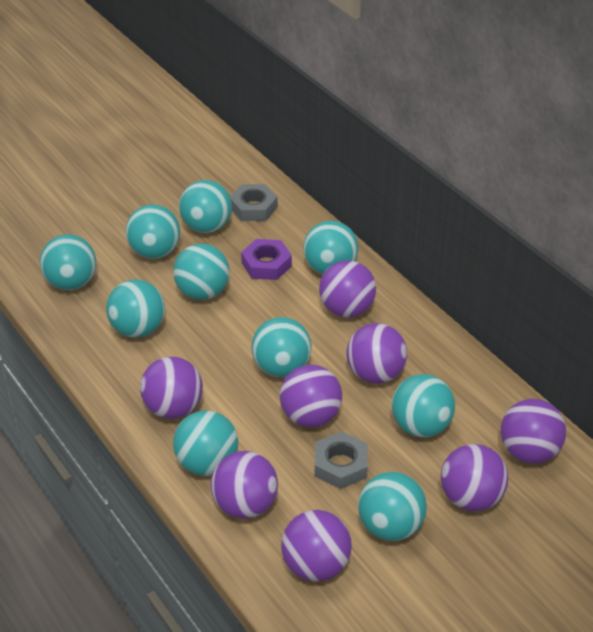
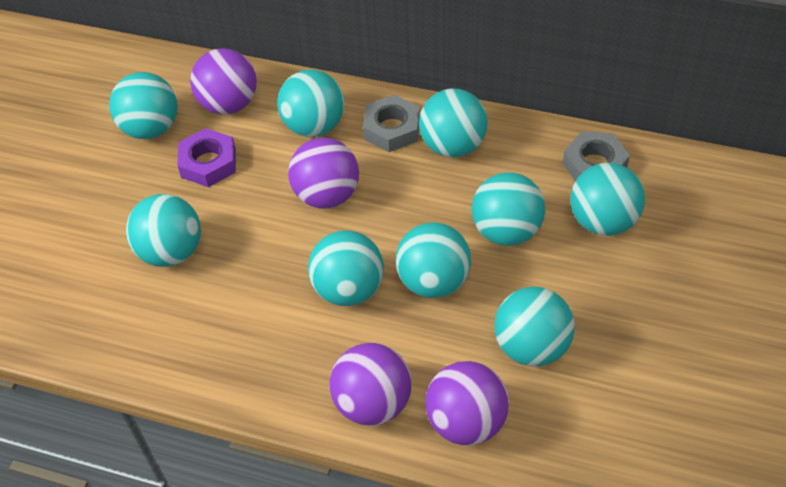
purple ball: 8 -> 4
turquoise ball: 10 -> 9

